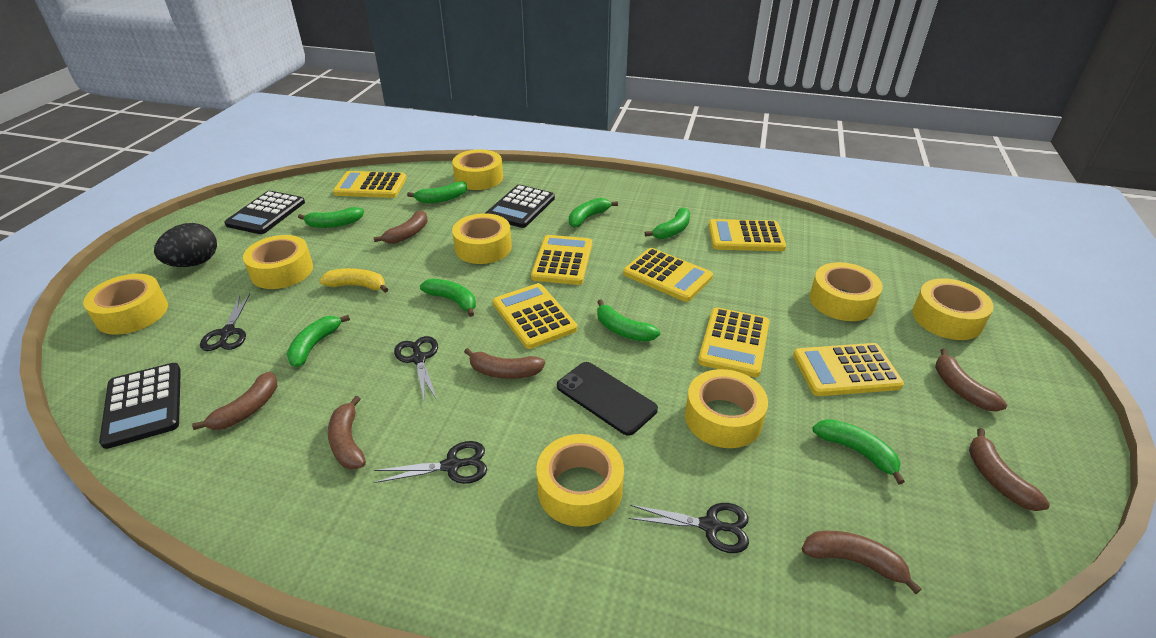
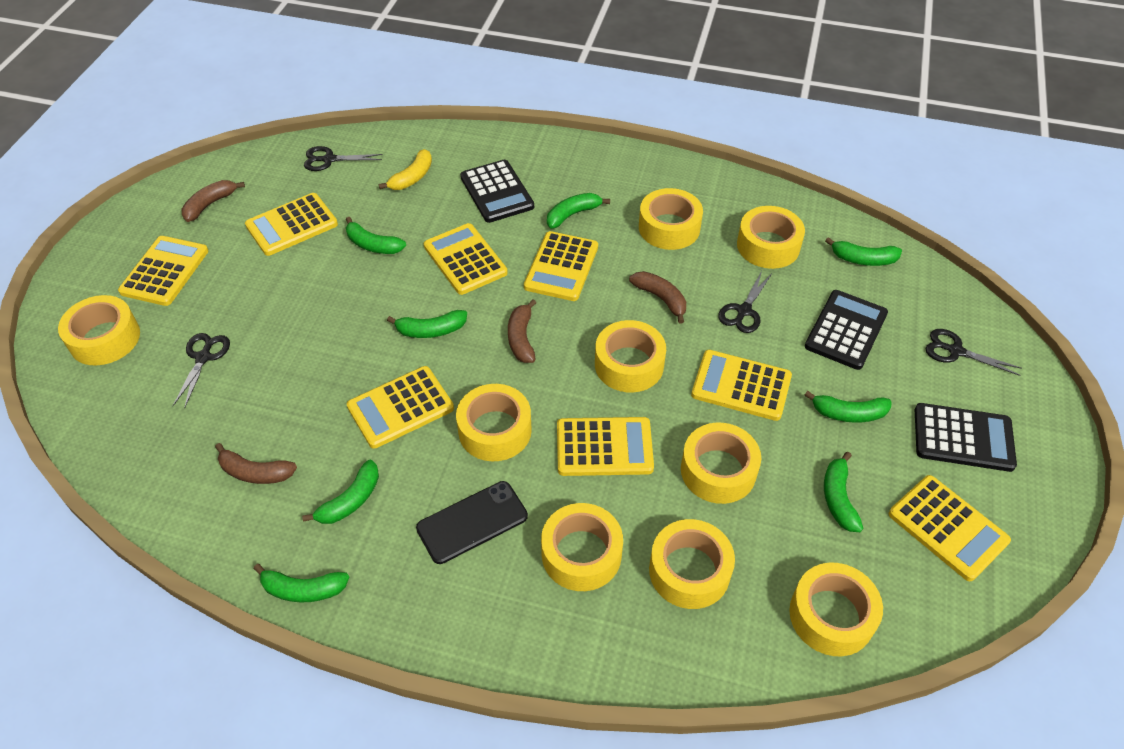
black egg: 1 -> 0
brown banana: 7 -> 4
yellow calculator: 7 -> 8
yellow tape: 8 -> 9

